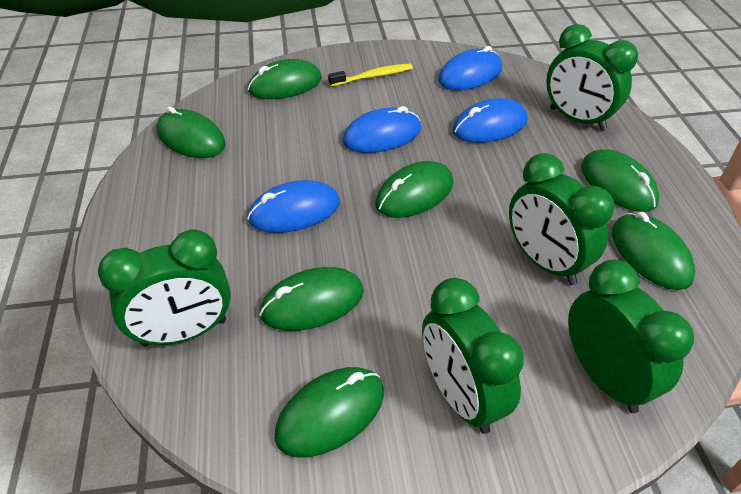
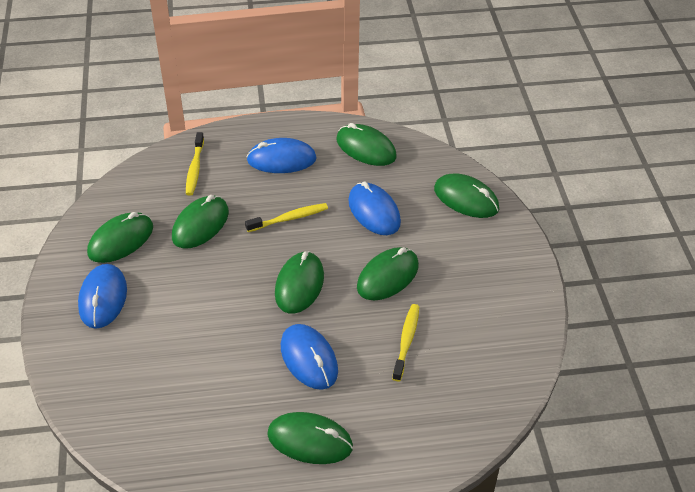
green clock: 5 -> 0
yellow toothbrush: 1 -> 3

